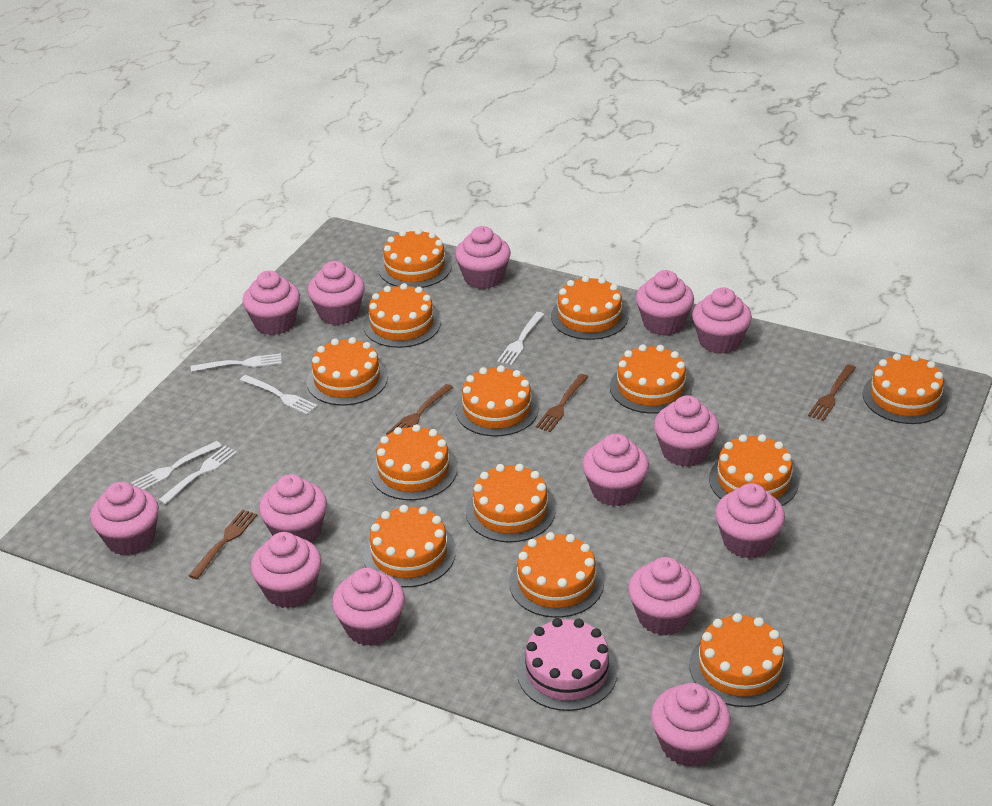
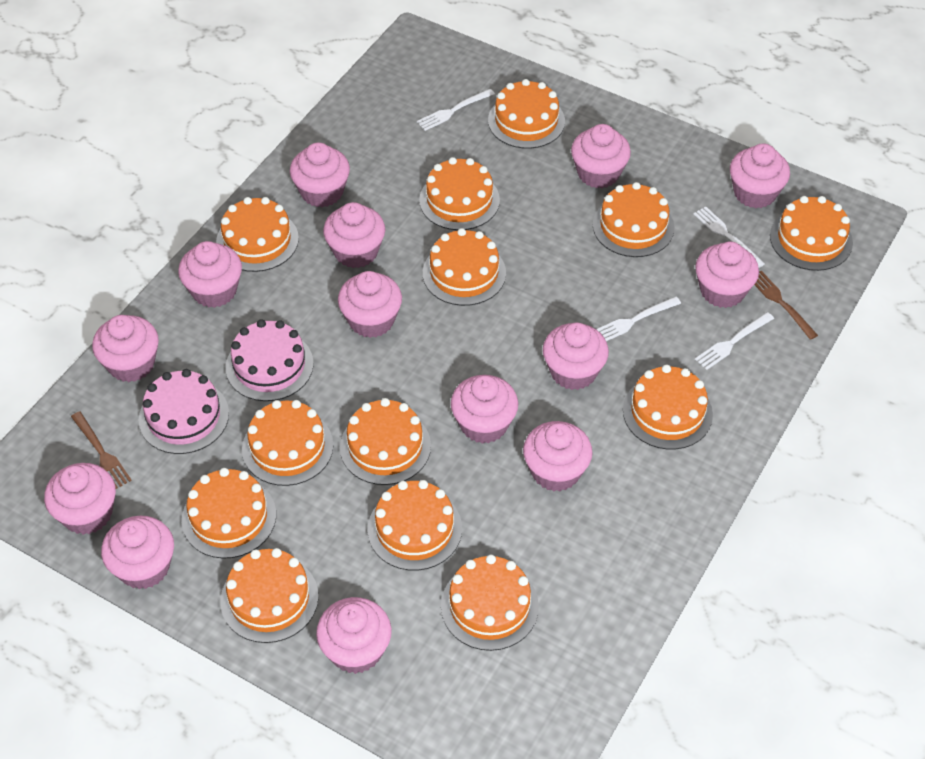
brown fork: 4 -> 2
pink cake: 1 -> 2
white fork: 5 -> 4

